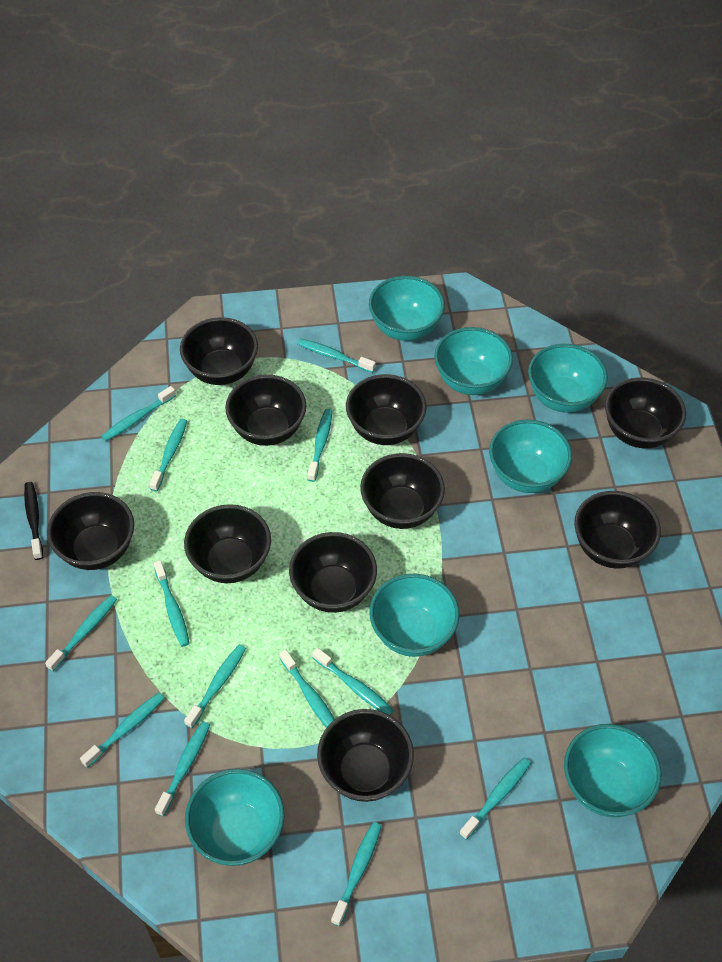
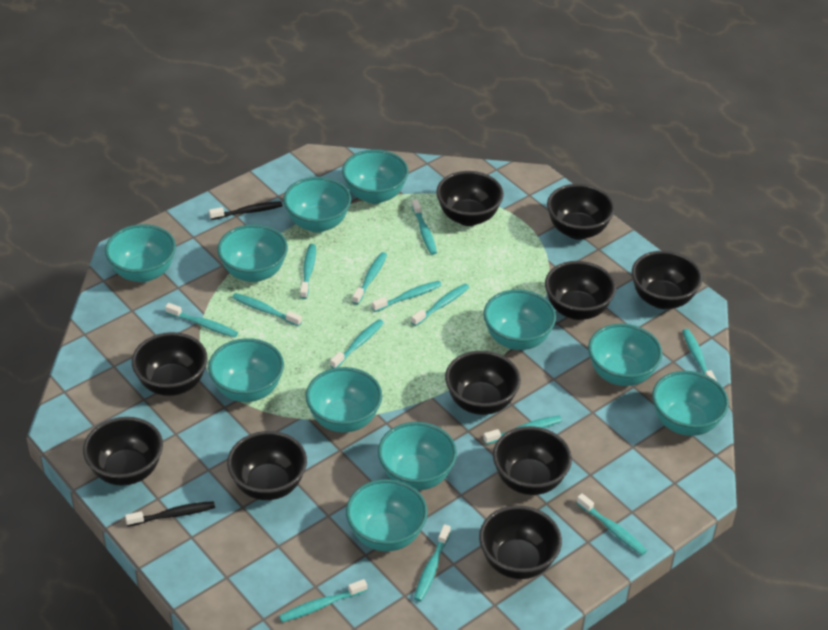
black toothbrush: 1 -> 2
turquoise bowl: 7 -> 11

